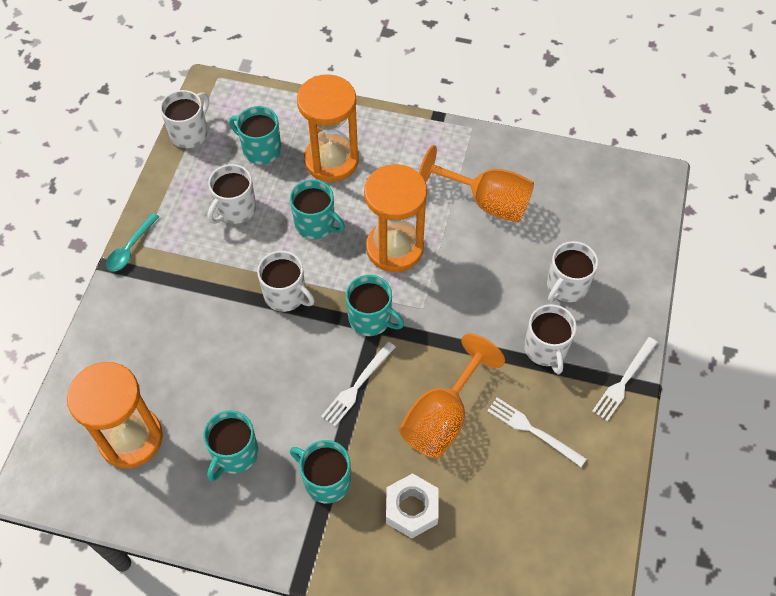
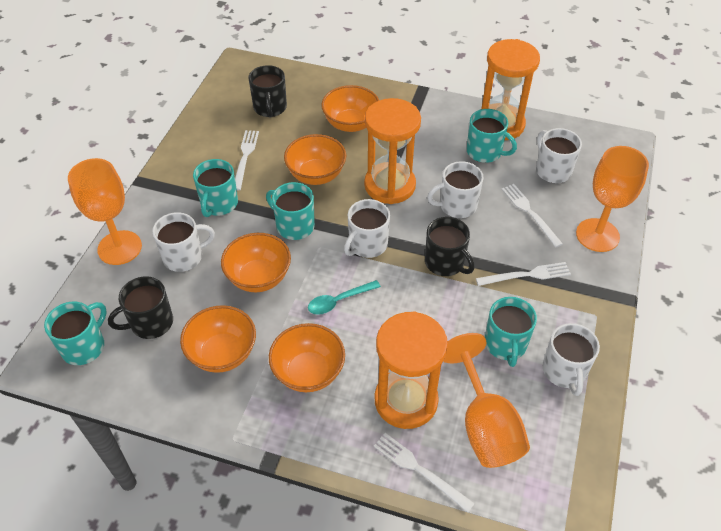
black mug: 0 -> 3
orange bowl: 0 -> 5
orange goblet: 2 -> 3
white fork: 3 -> 4
white nut: 1 -> 0

